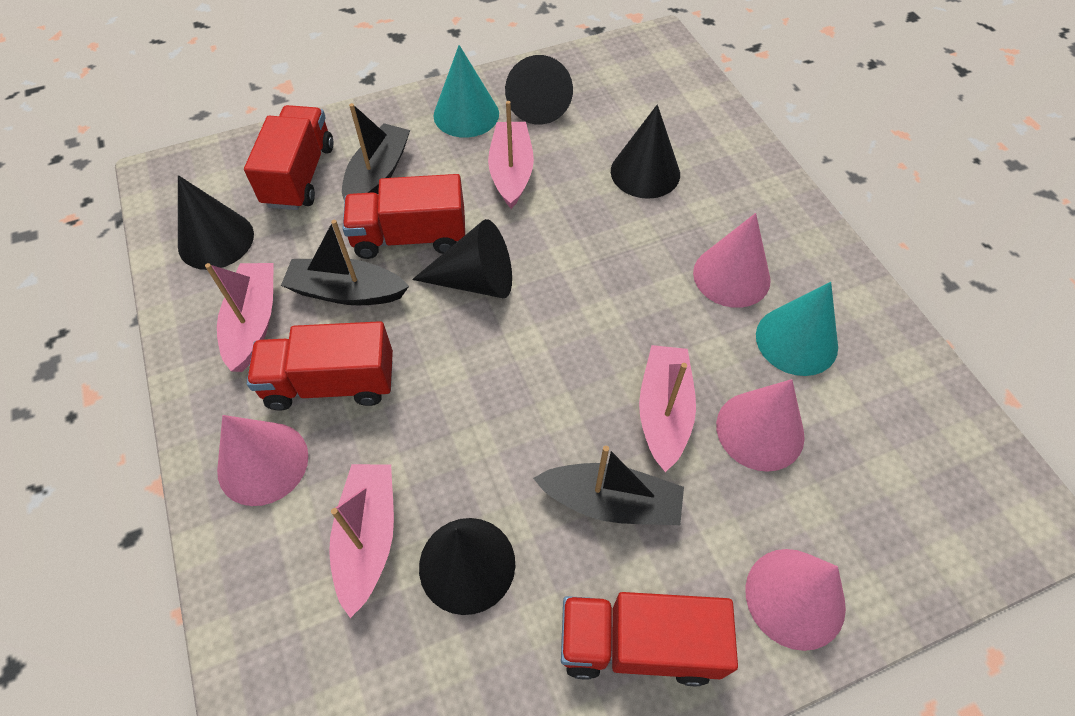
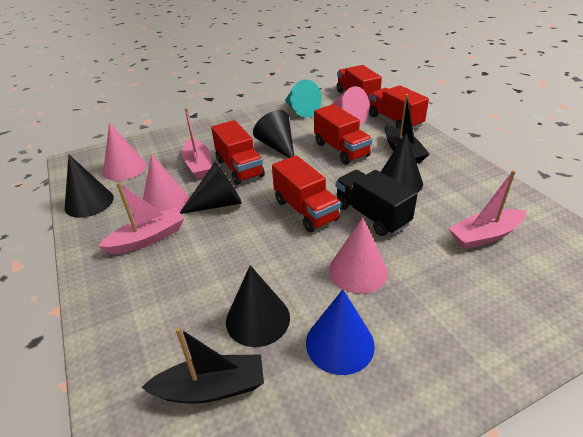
black boat: 3 -> 2
black truck: 0 -> 1
blue cone: 0 -> 1
pink boat: 4 -> 3
red truck: 4 -> 5
turquoise cone: 2 -> 1

